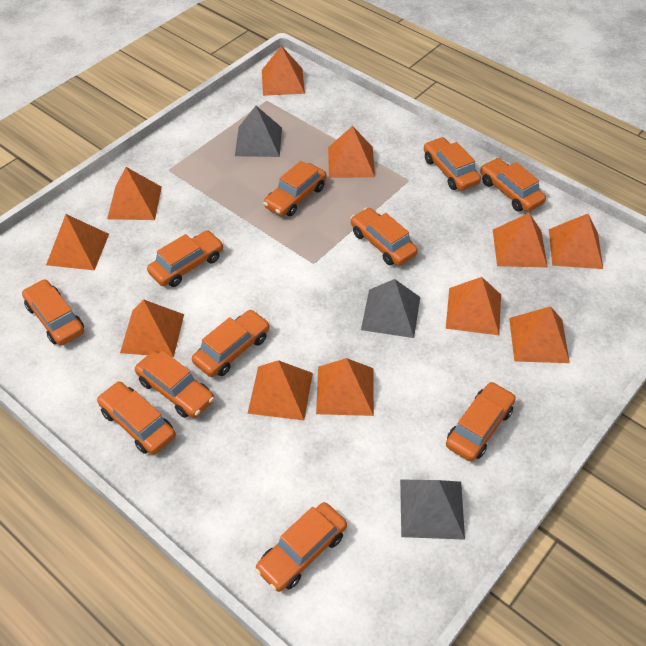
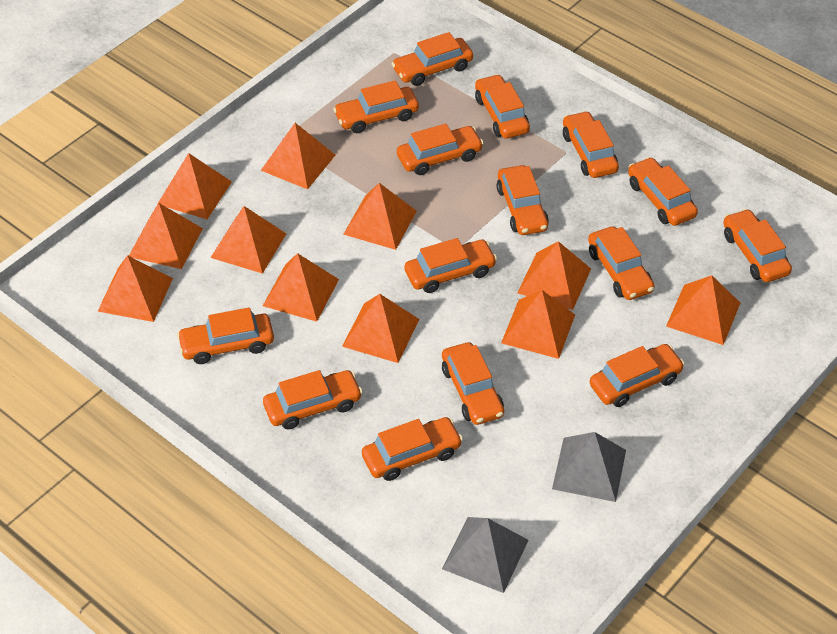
grey pyramid: 3 -> 2
orange car: 11 -> 15

